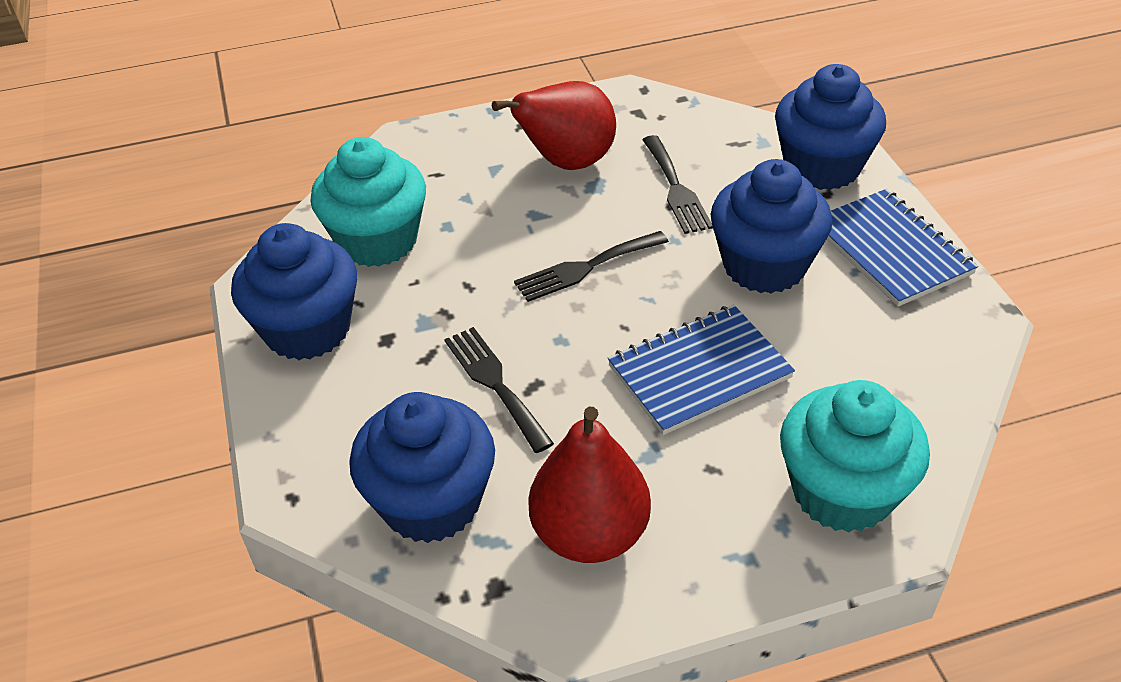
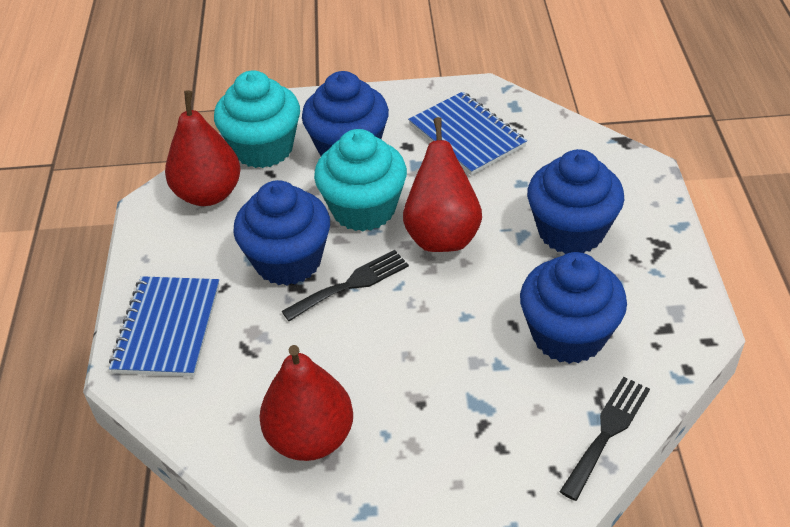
black fork: 3 -> 2
red pear: 2 -> 3

